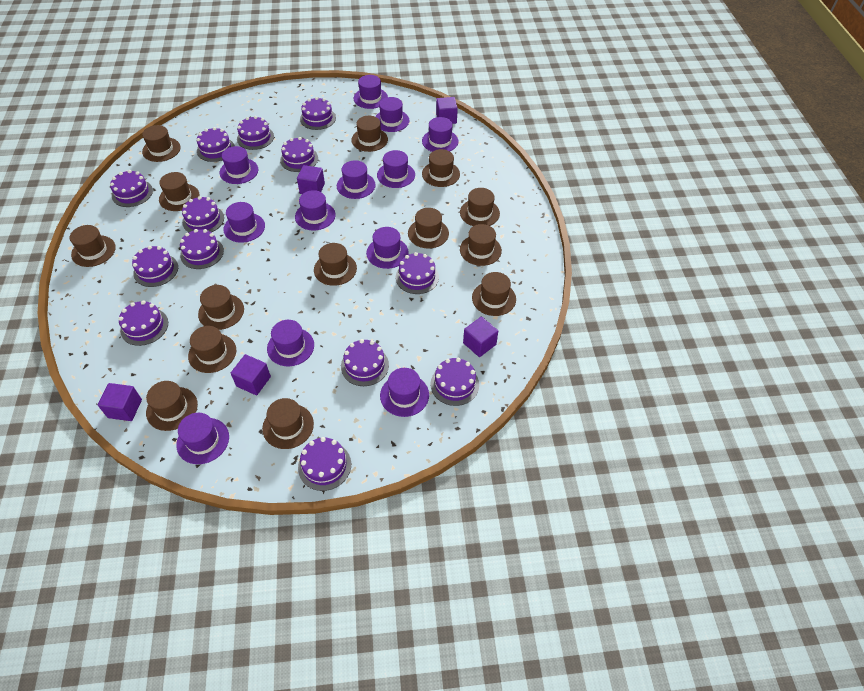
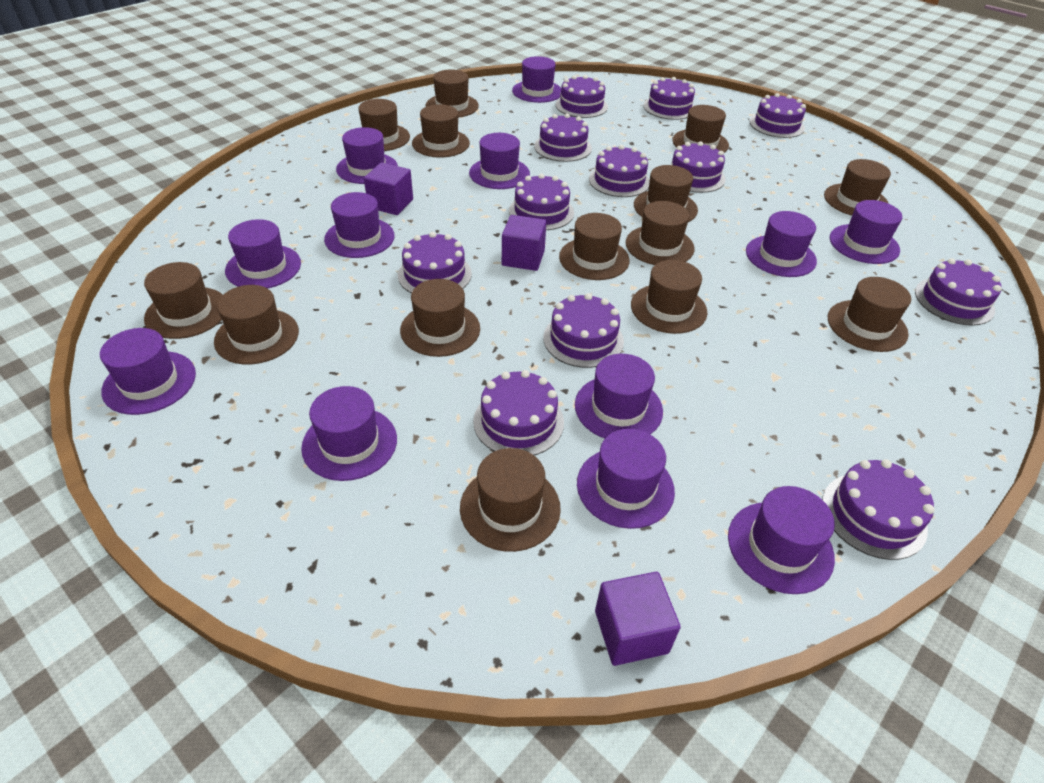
purple cake: 13 -> 12
purple cube: 5 -> 3

